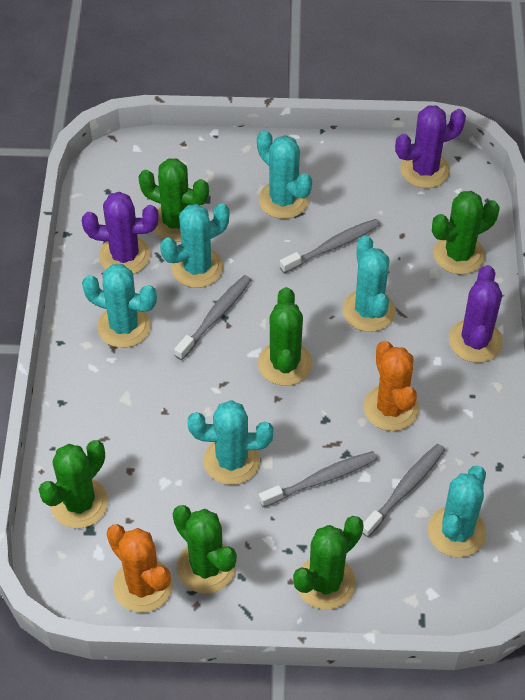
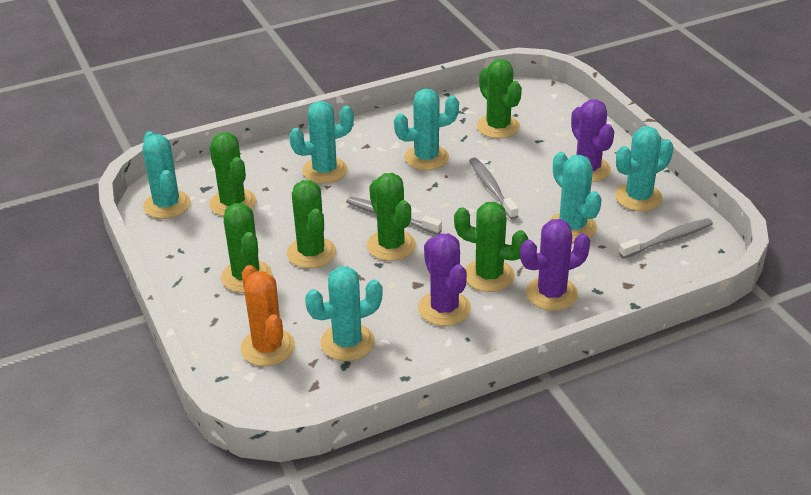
grey toothbrush: 4 -> 3
orange cactus: 2 -> 1

